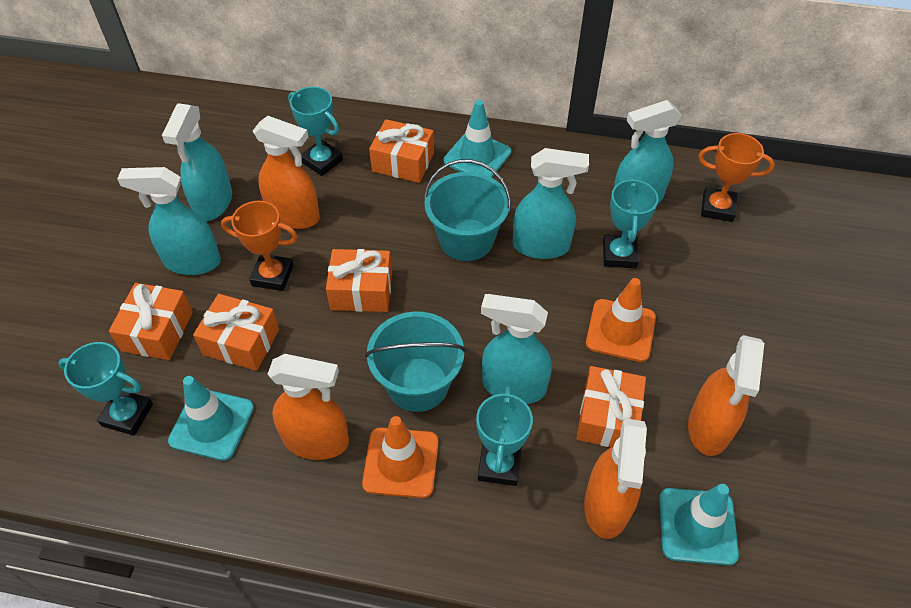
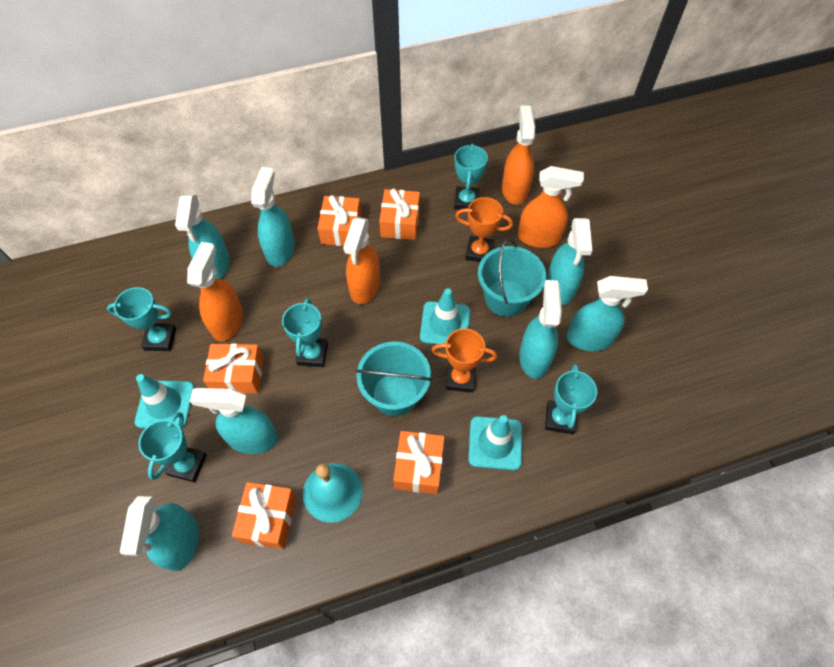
orange traffic cone: 2 -> 0
turquoise bell: 0 -> 1
turquoise spray bottle: 5 -> 7
turquoise trophy: 4 -> 5

